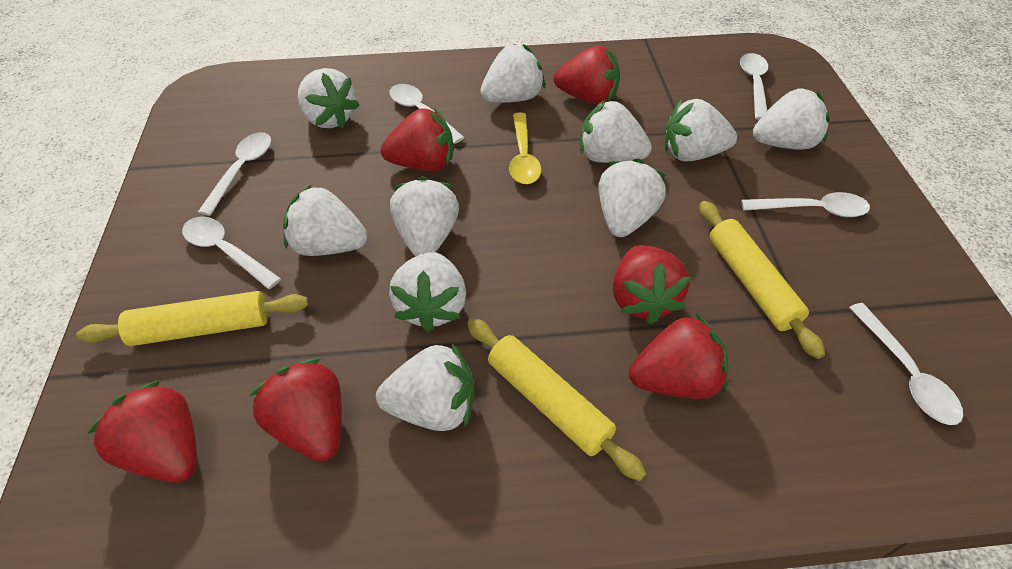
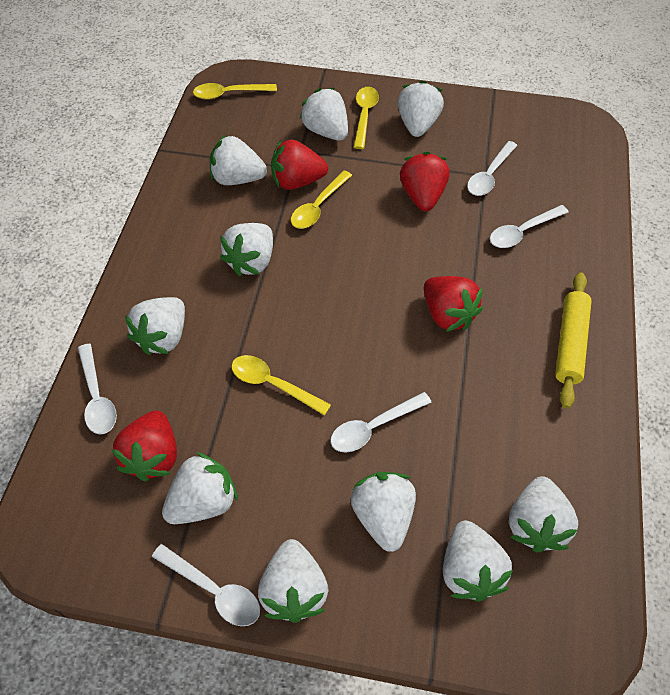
red strawberry: 6 -> 4
white spoon: 6 -> 5
yellow rolling pin: 3 -> 1
yellow spoon: 1 -> 4

